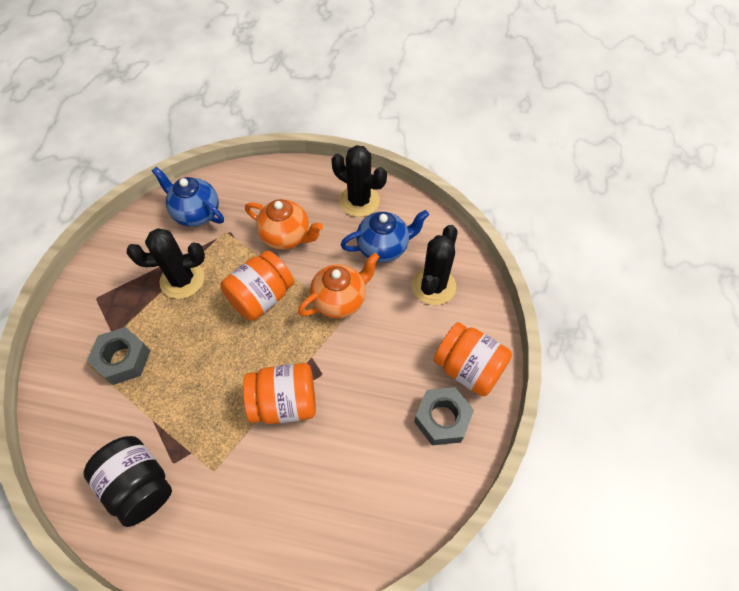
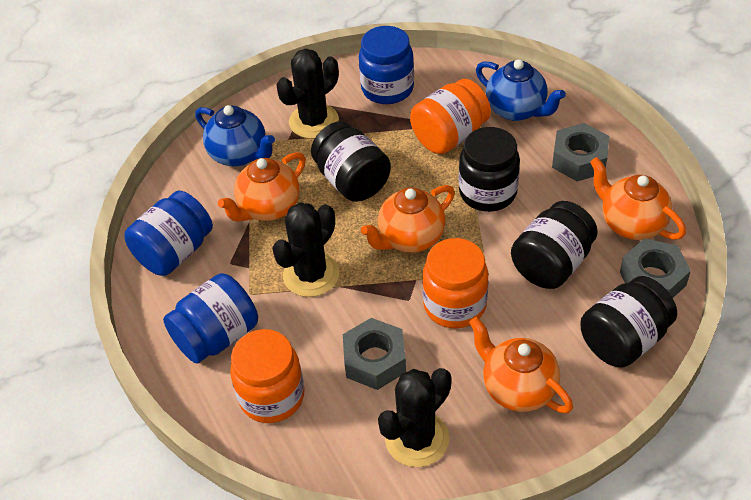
black jar: 1 -> 4
blue jar: 0 -> 3
grey nut: 2 -> 3
orange teapot: 2 -> 4

